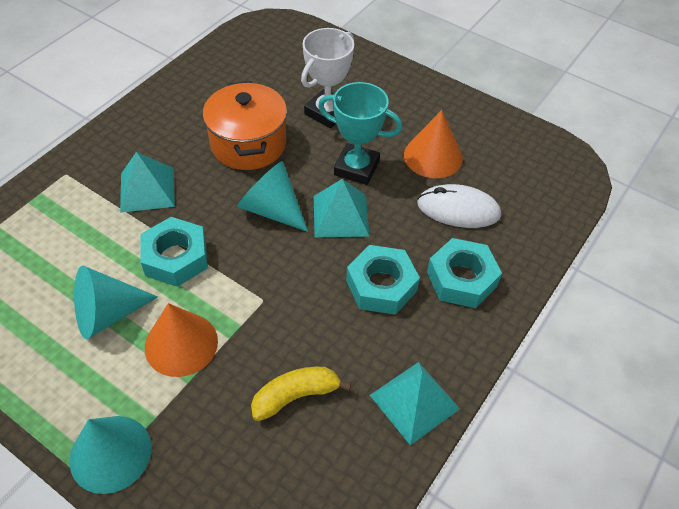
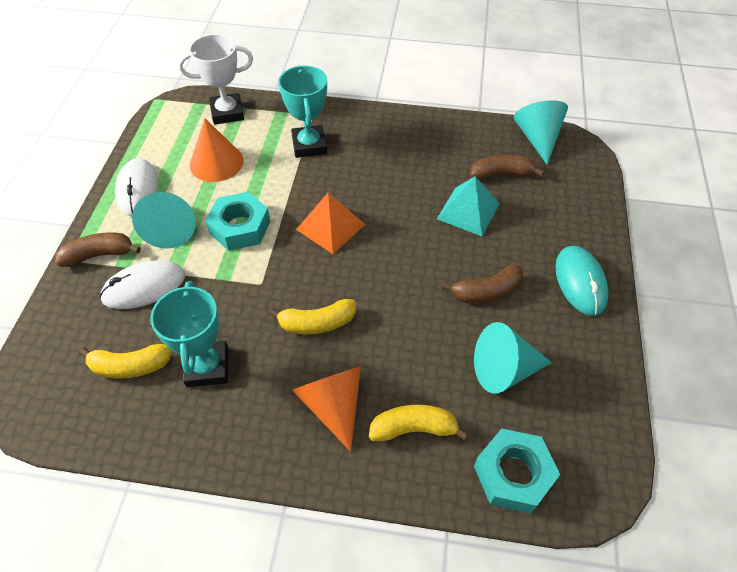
brown banana: 0 -> 3
orange pot: 1 -> 0
orange pyramid: 0 -> 1
turquoise mouse: 0 -> 1
turquoise nut: 3 -> 2
turquoise pyramid: 3 -> 1
turquoise trophy: 1 -> 2
white mouse: 1 -> 2
yellow banana: 1 -> 3

